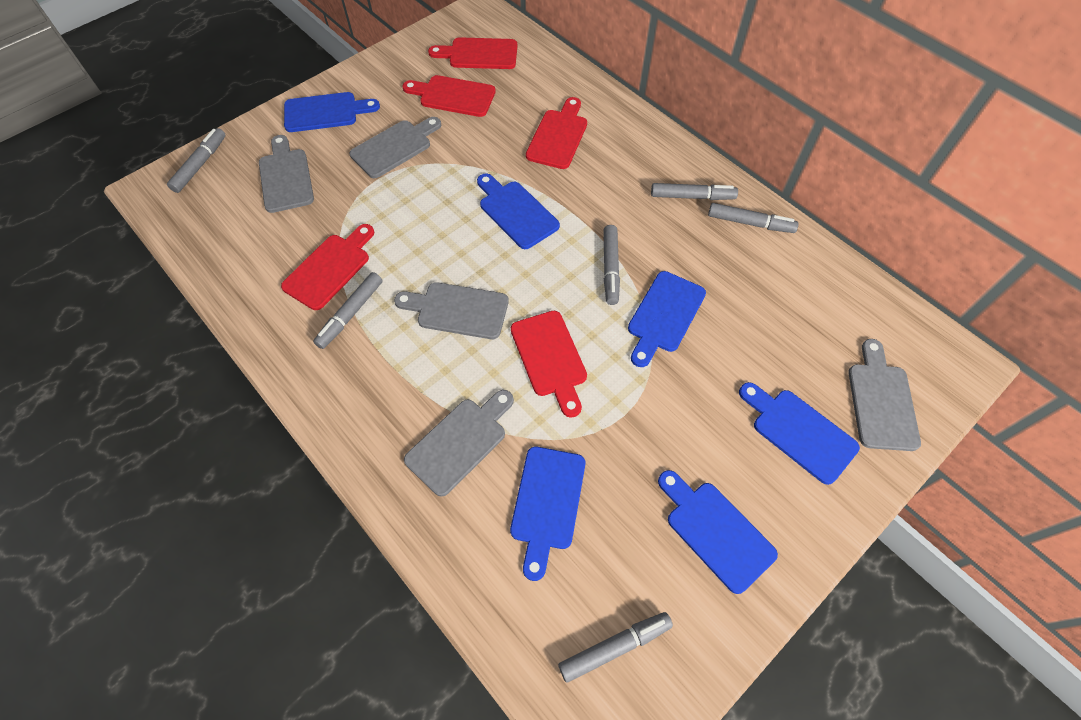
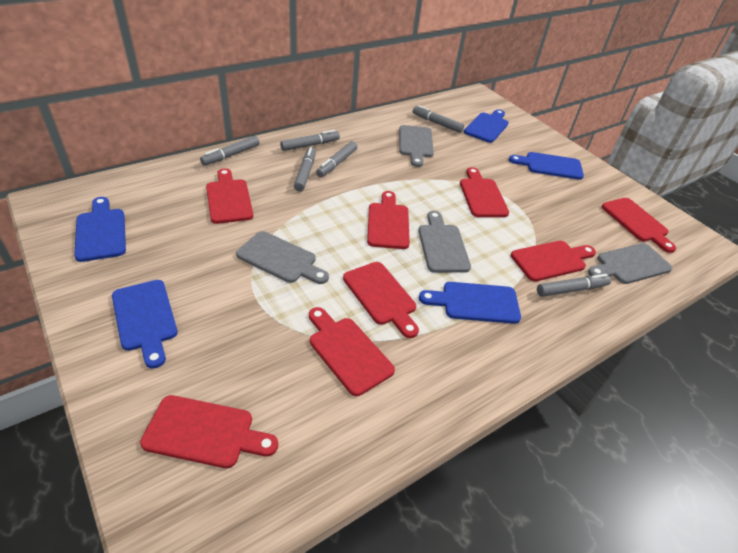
blue cutting board: 6 -> 5
grey cutting board: 5 -> 4
red cutting board: 5 -> 8

